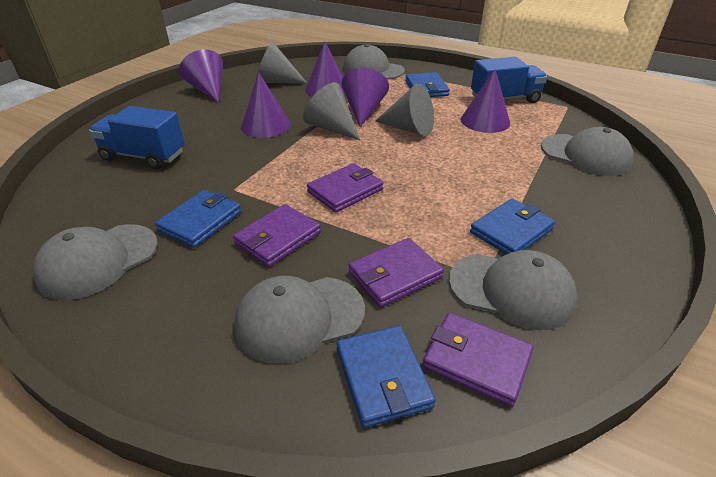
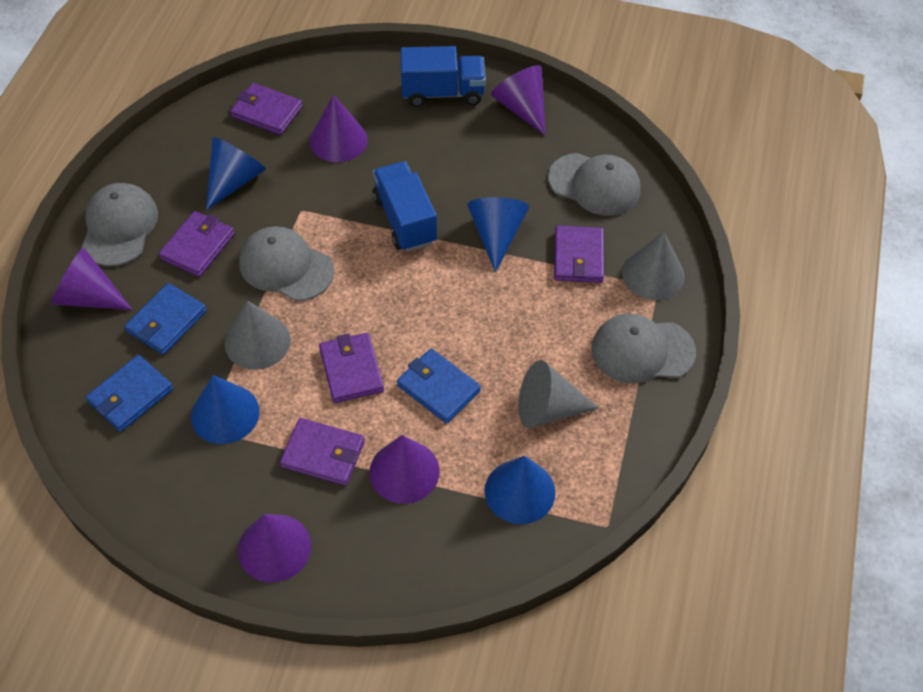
blue cone: 0 -> 4
blue wallet: 4 -> 3
grey cap: 5 -> 4
purple wallet: 4 -> 5

